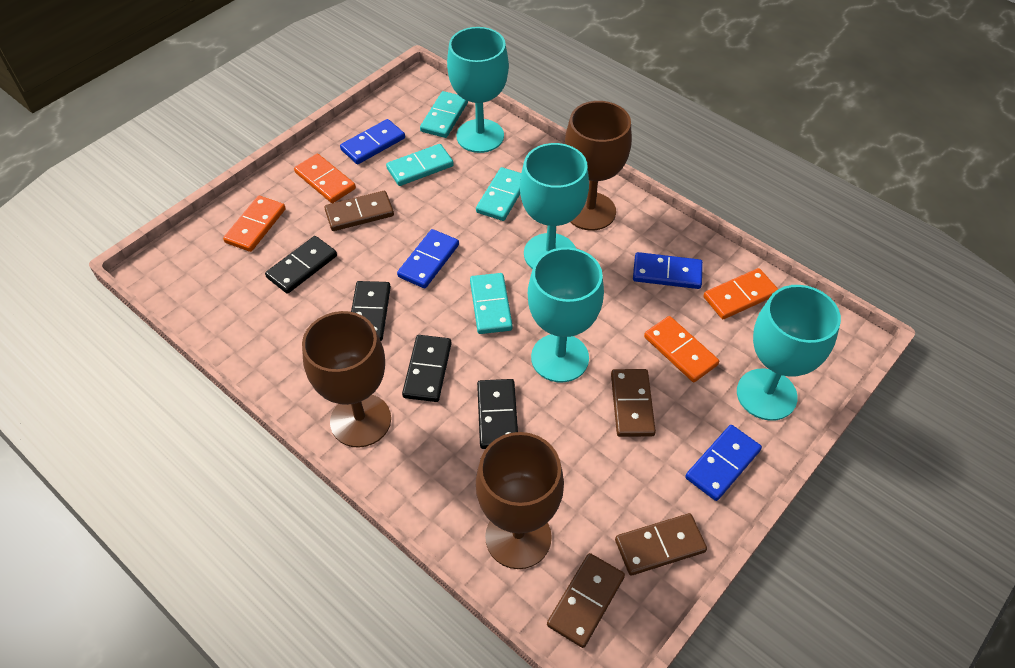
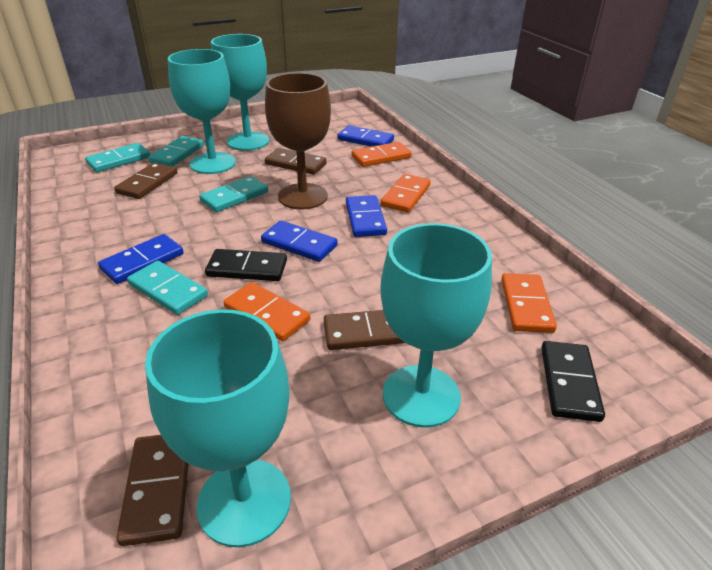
black domino: 4 -> 2
brown goblet: 3 -> 1

